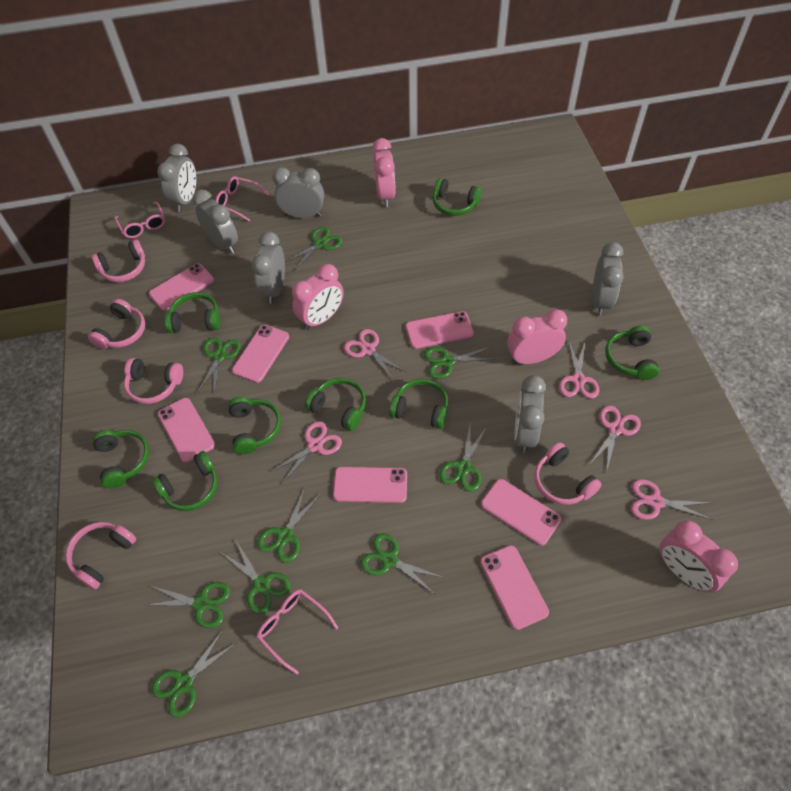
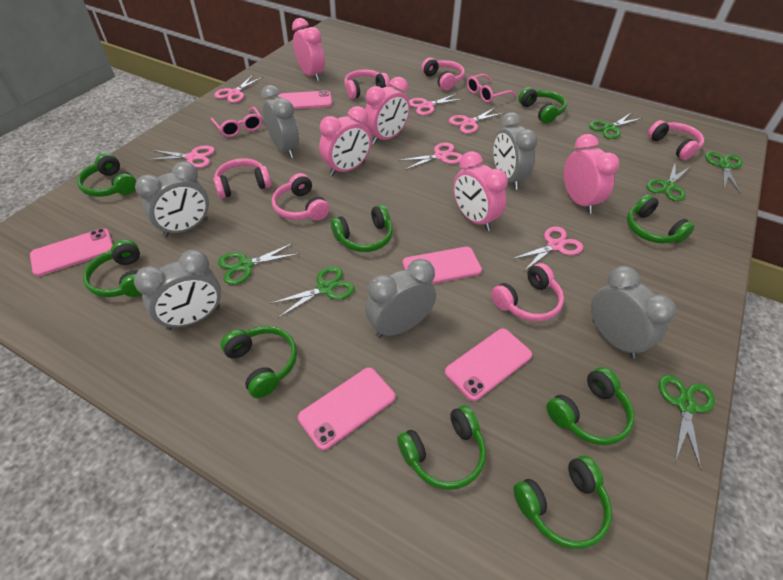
green headphones: 8 -> 9
green scissors: 9 -> 6
pink clock: 4 -> 5
pink glasses: 3 -> 2
pink headphones: 5 -> 6
pink phone: 7 -> 5
pink scissors: 5 -> 6

